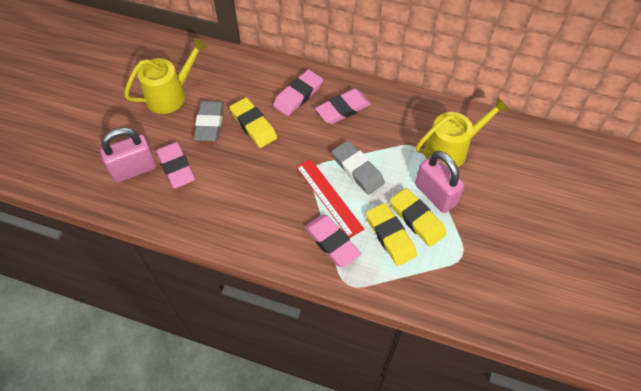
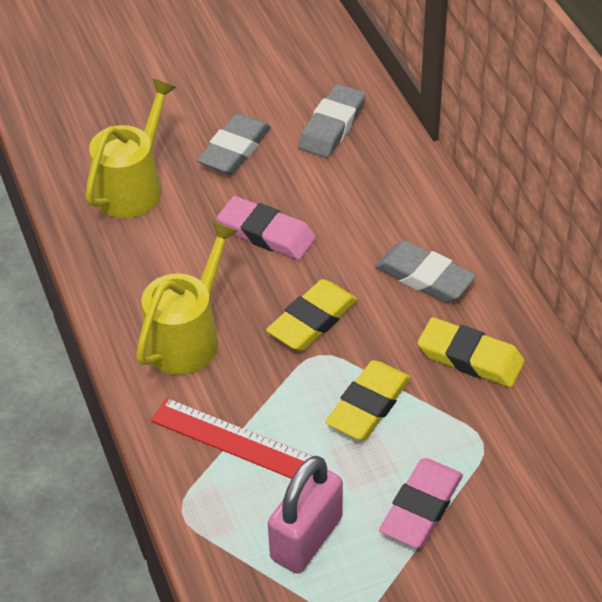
grey eraser: 2 -> 3
pink eraser: 4 -> 2
pink padlock: 2 -> 1

